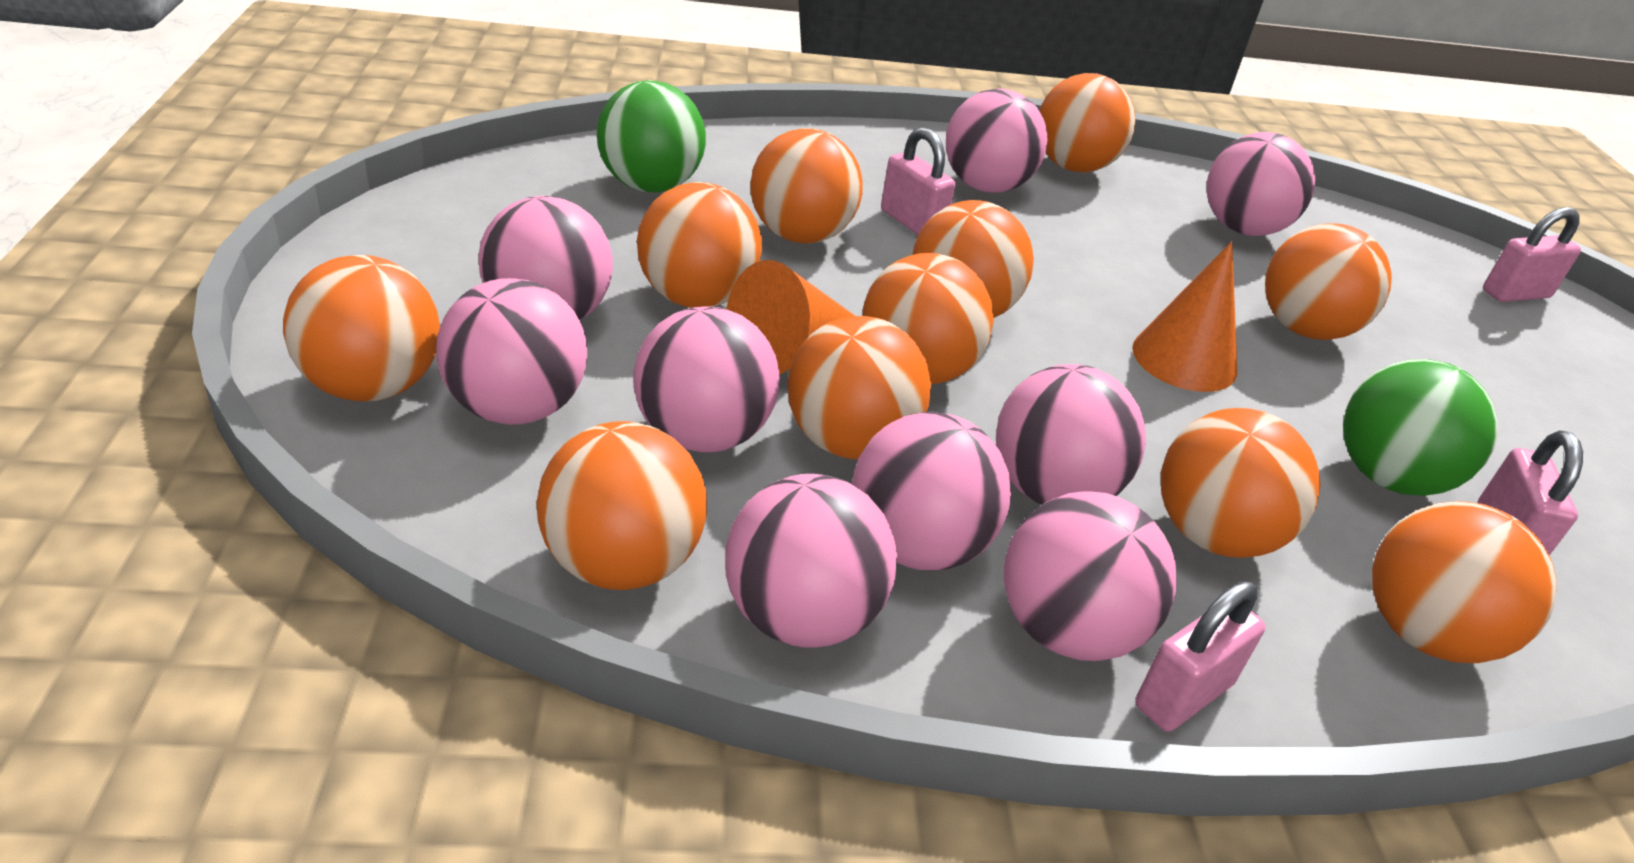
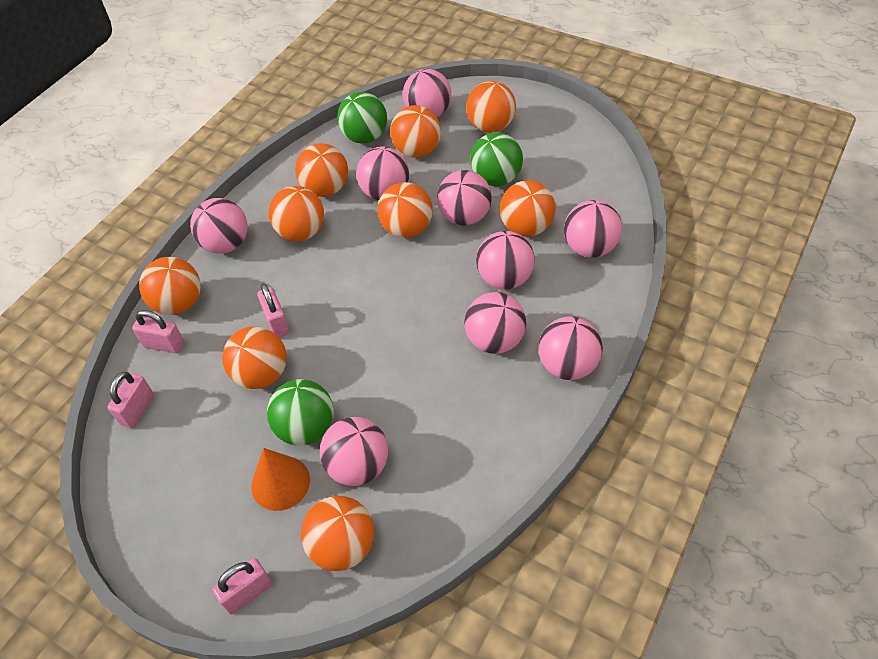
green ball: 2 -> 3
orange ball: 11 -> 9
orange cone: 2 -> 1

